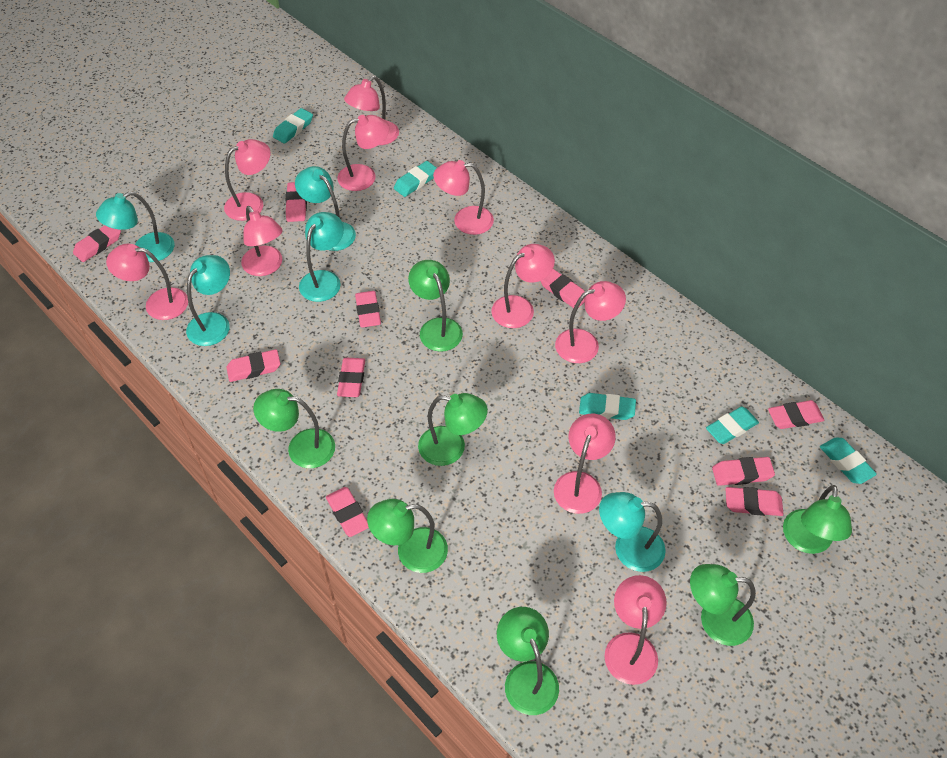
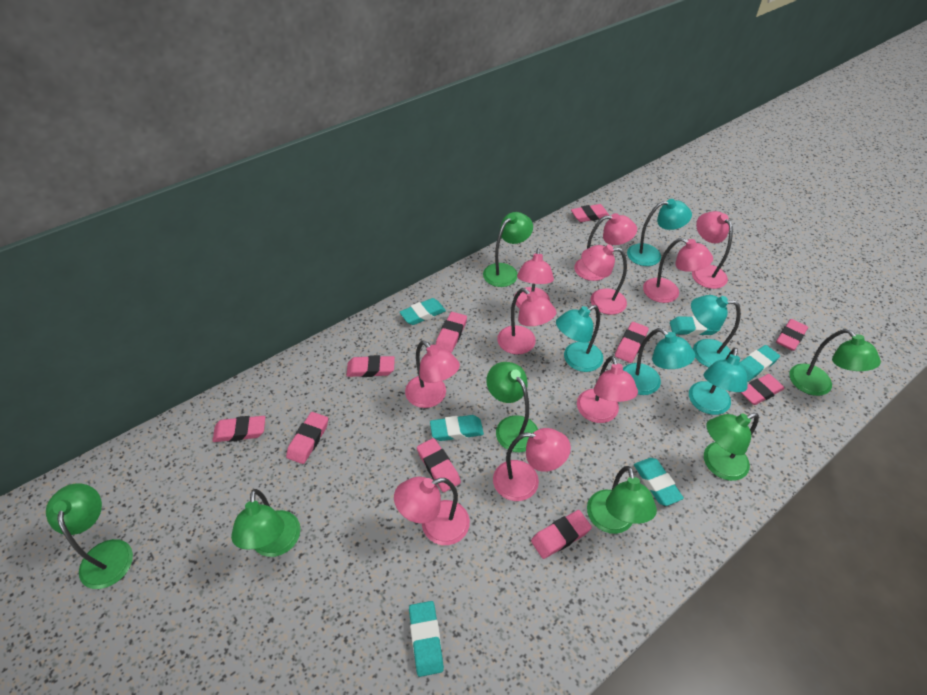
turquoise eraser: 5 -> 6

